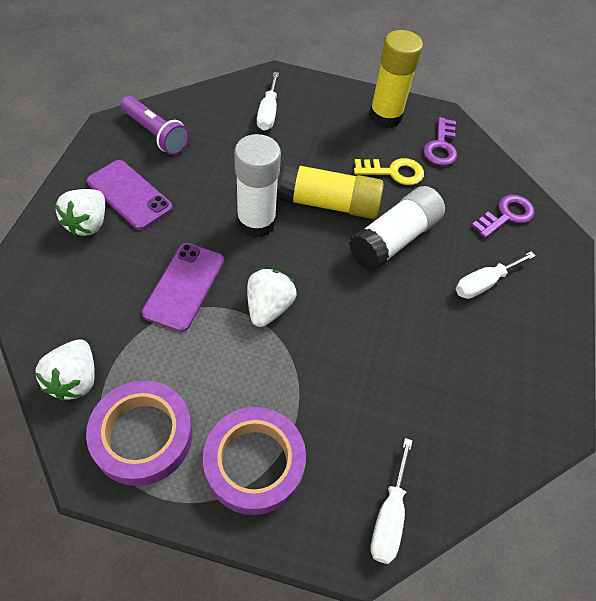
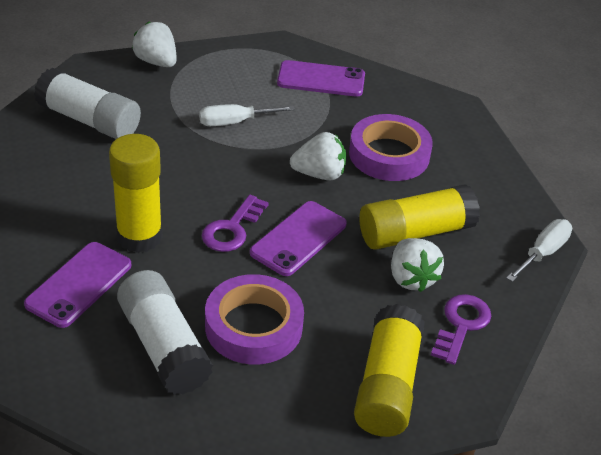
purple flashlight: 1 -> 0
purple phone: 2 -> 3
white screwdriver: 3 -> 2
yellow glue stick: 2 -> 3
yellow key: 1 -> 0

